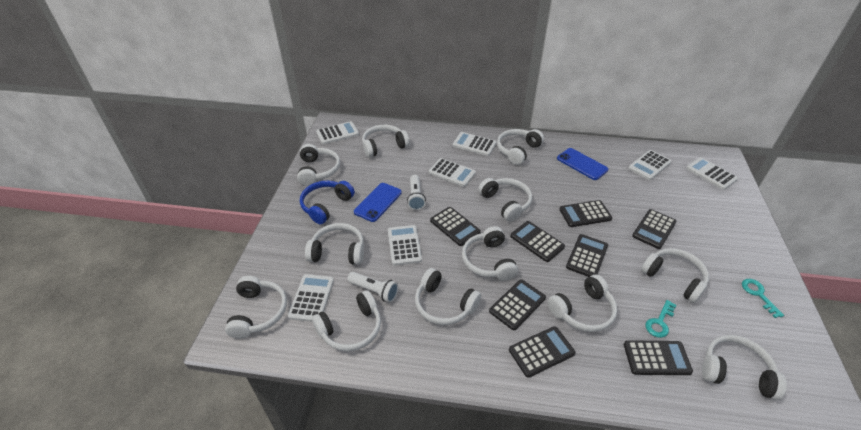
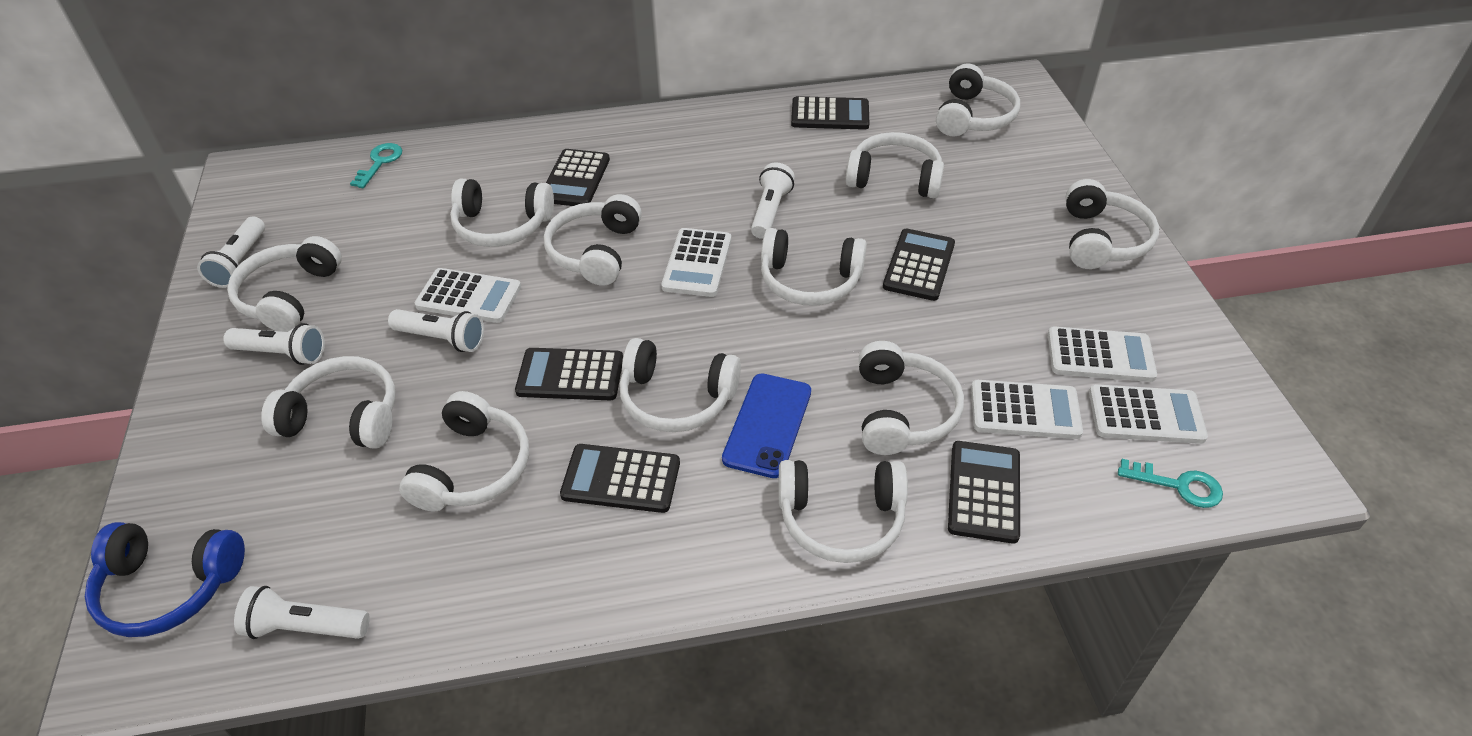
black calculator: 8 -> 6
blue phone: 2 -> 1
white calculator: 7 -> 5
white flashlight: 2 -> 5

